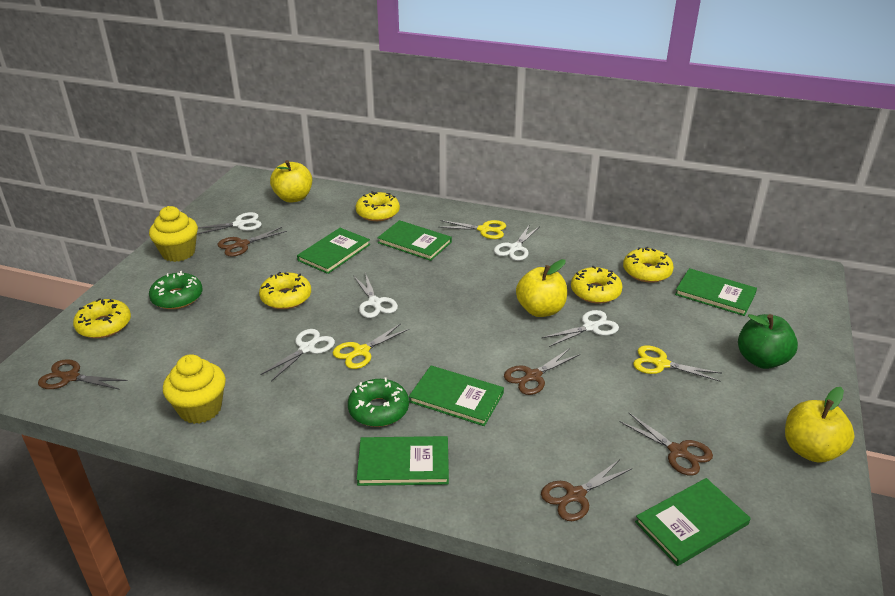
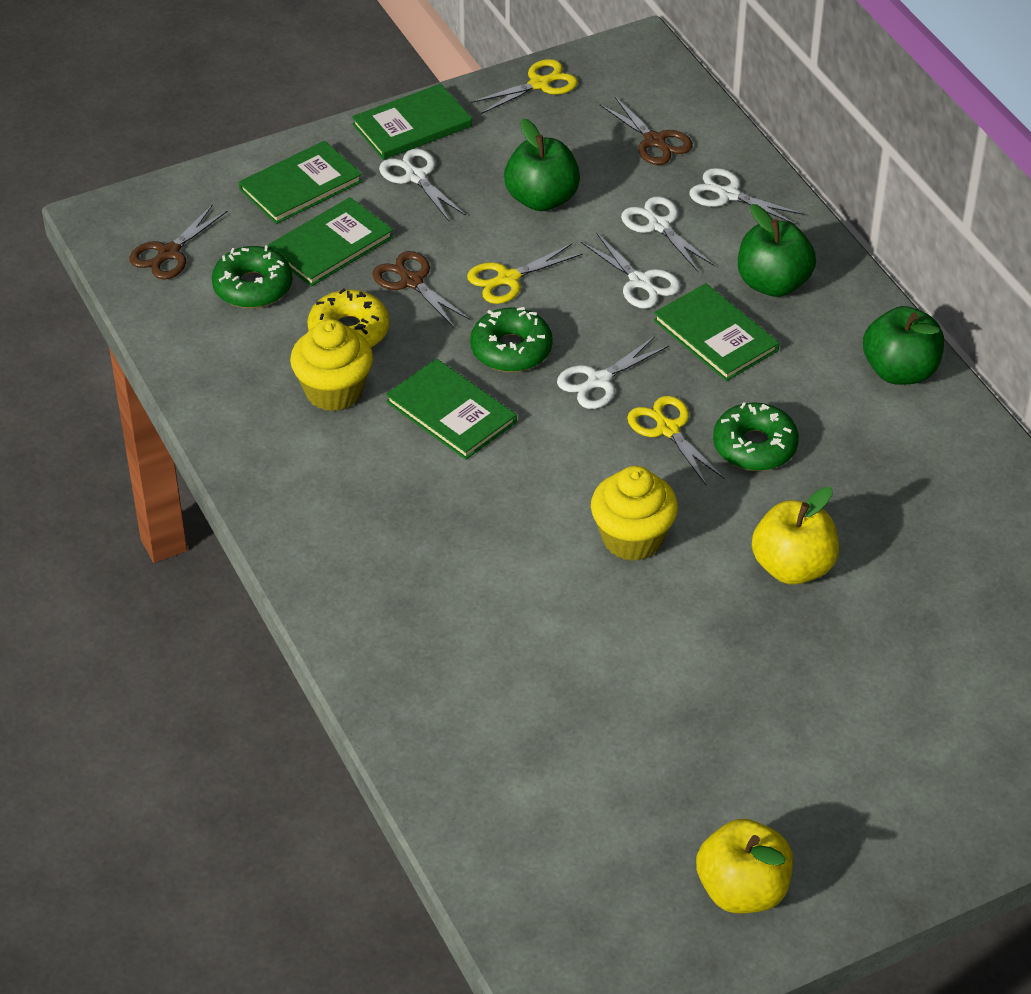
brown scissors: 5 -> 3
green apple: 1 -> 3
green book: 6 -> 5
green donut: 2 -> 3
yellow apple: 3 -> 2
yellow donut: 5 -> 1

